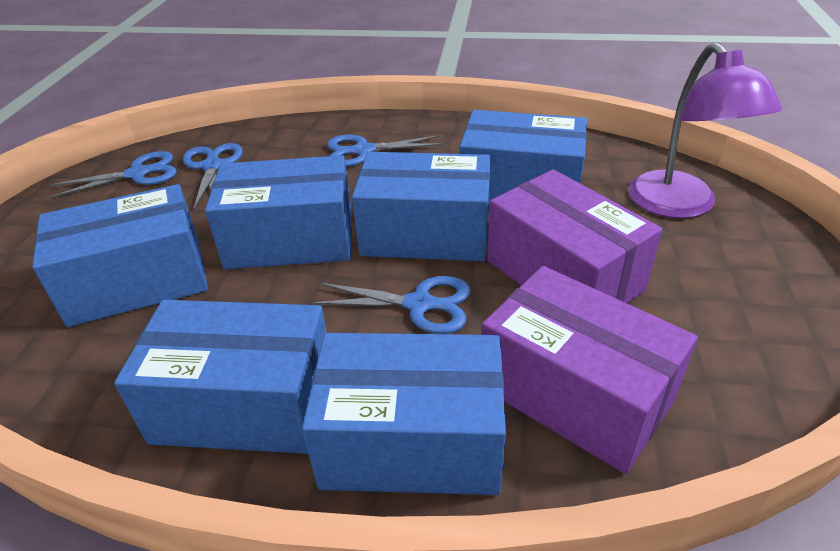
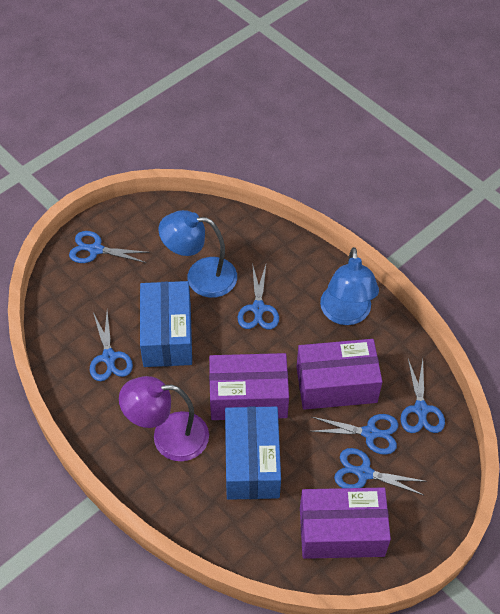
blue box: 6 -> 2
blue lamp: 0 -> 2
blue scissors: 4 -> 6
purple box: 2 -> 3

